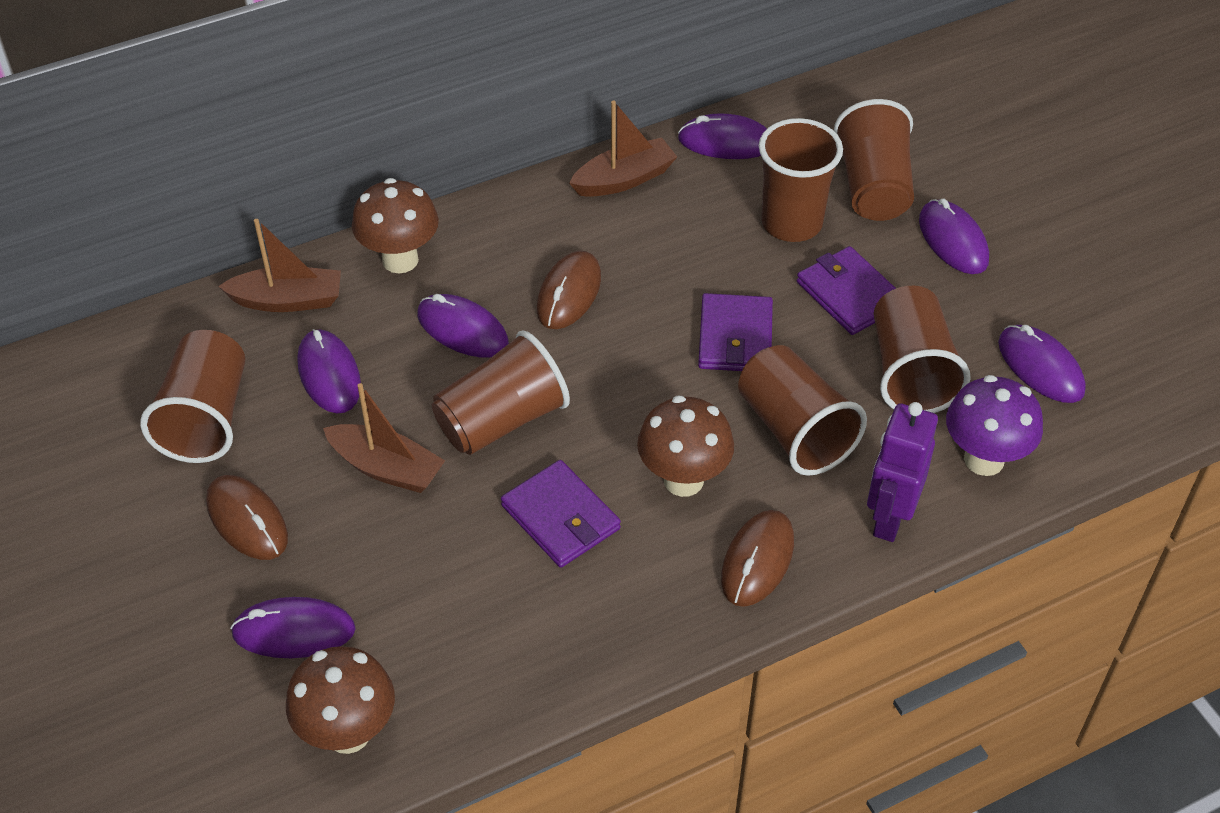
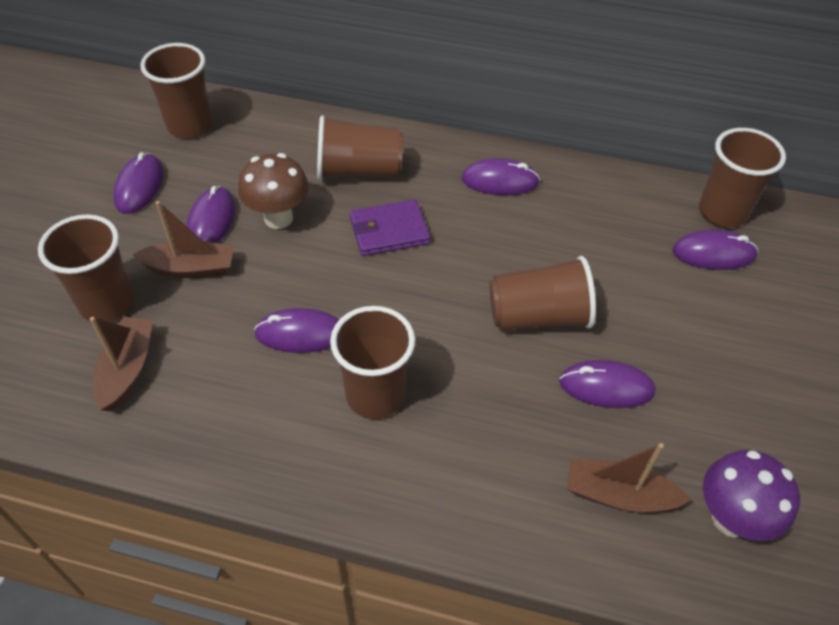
brown mouse: 3 -> 0
brown mushroom: 3 -> 1
purple robot: 1 -> 0
purple wallet: 3 -> 1

